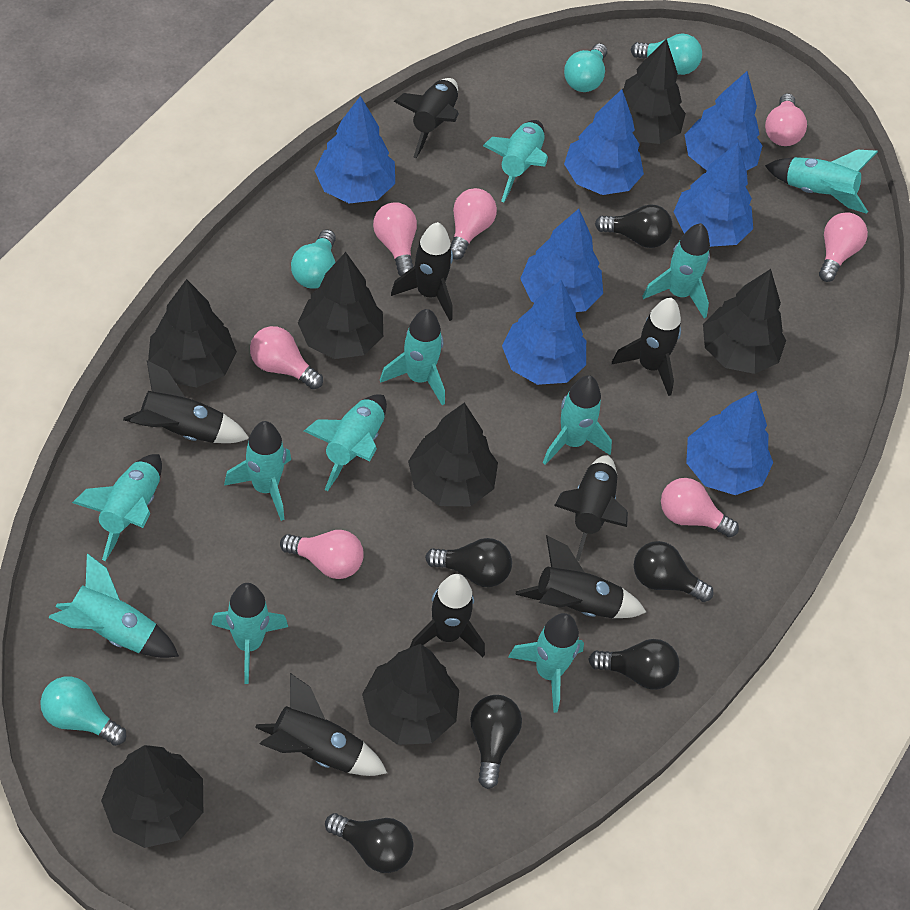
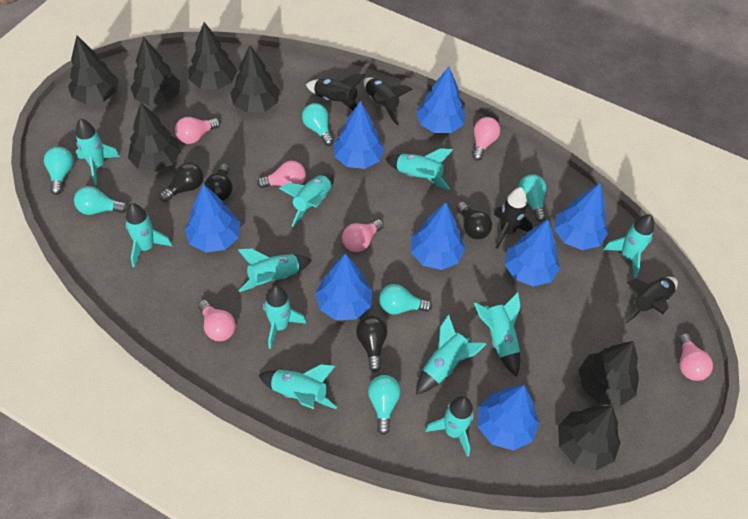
black light bulb: 6 -> 4
black rocket: 8 -> 4
blue tree: 7 -> 8
pink light bulb: 7 -> 6
turquoise light bulb: 4 -> 6

